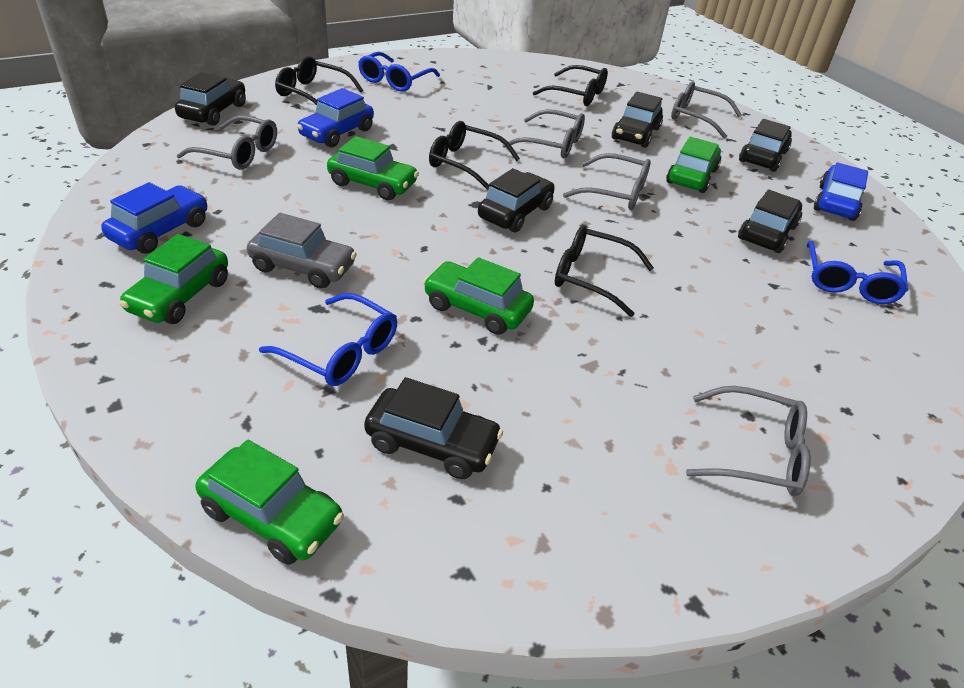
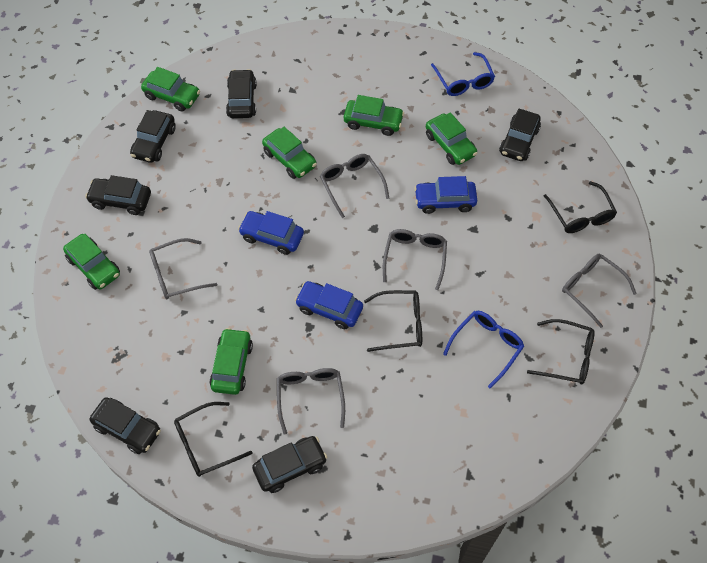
blue glasses: 3 -> 2
green car: 5 -> 6
grey car: 1 -> 0

